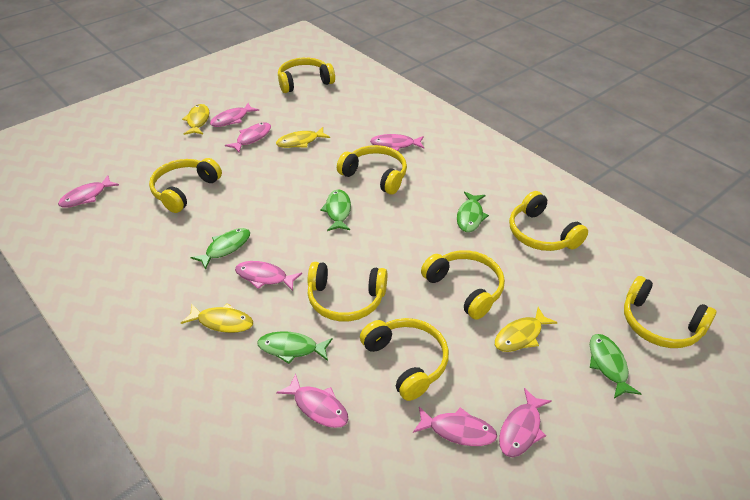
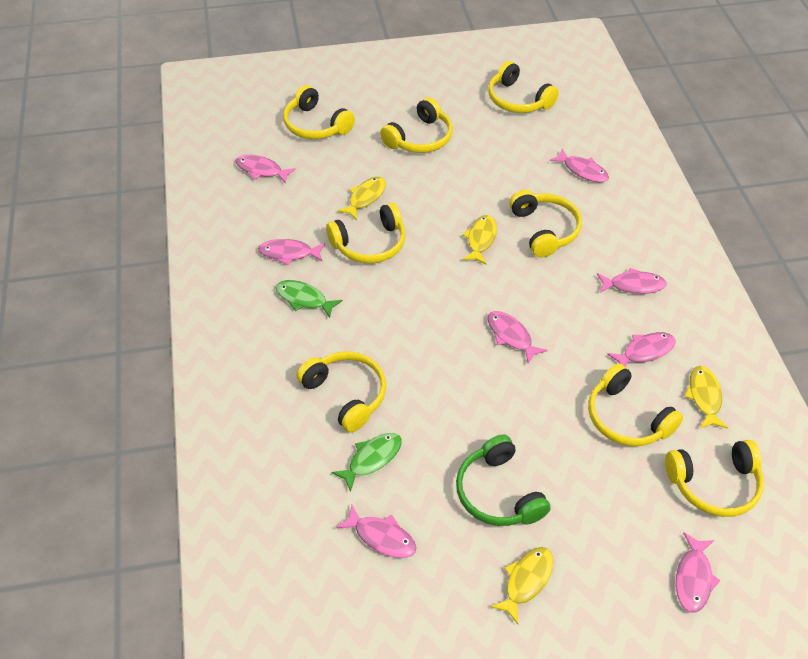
green fish: 5 -> 2
green headphones: 0 -> 1

